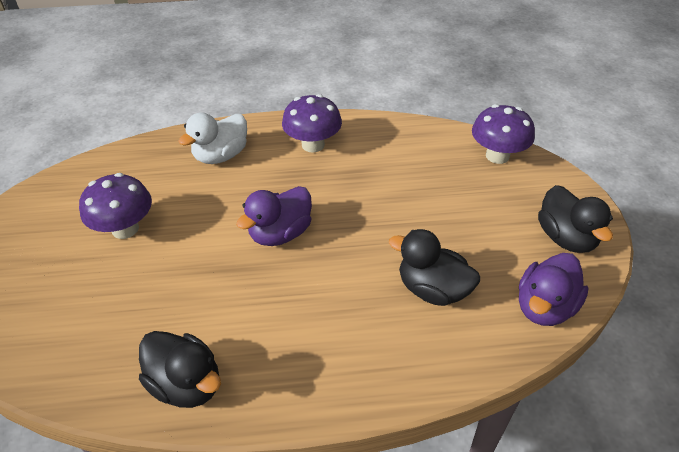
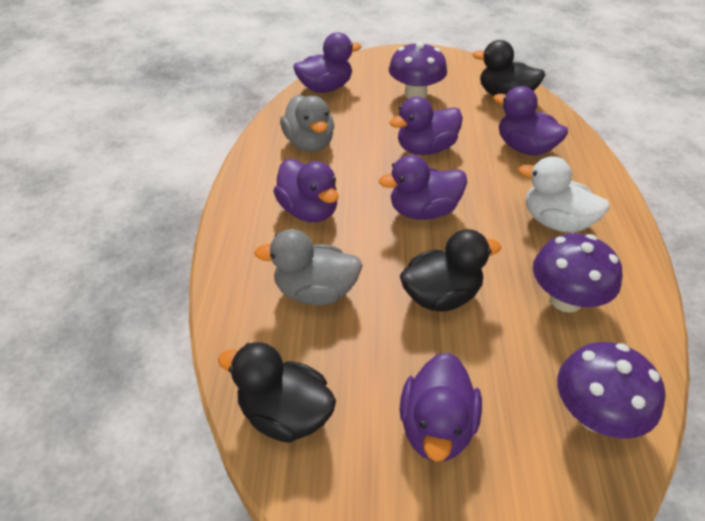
grey duck: 0 -> 2
purple duck: 2 -> 6

